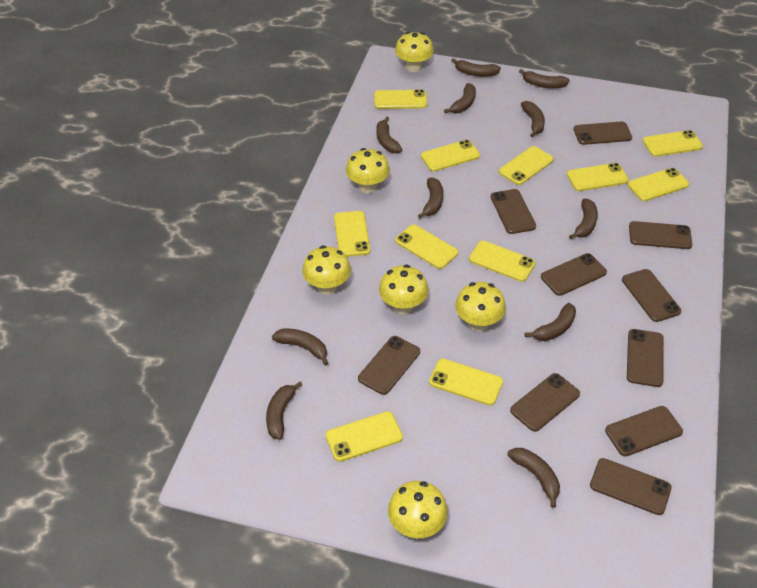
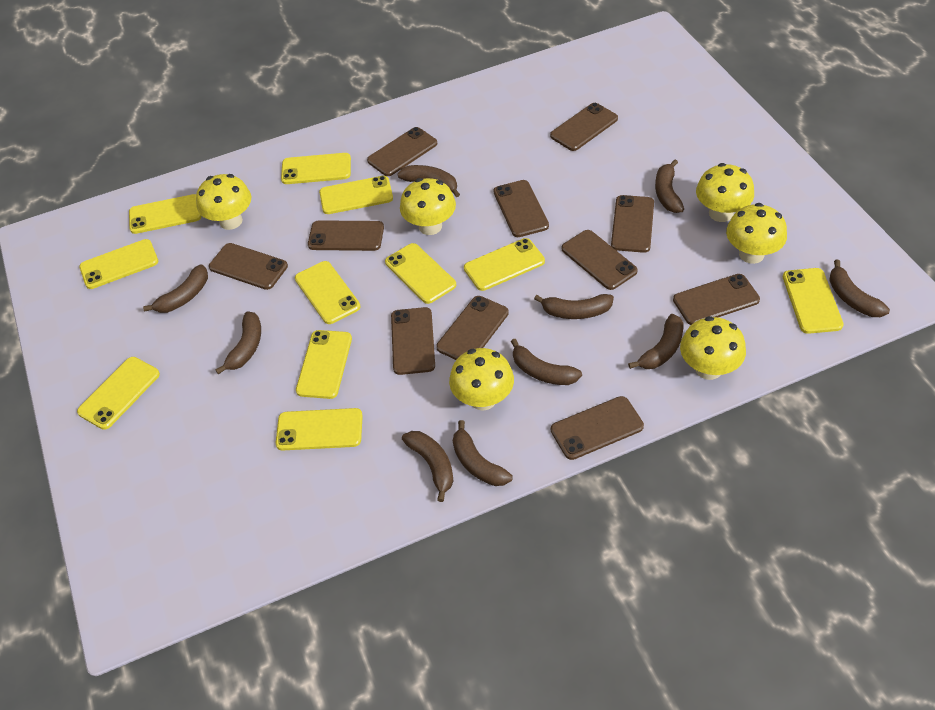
brown banana: 11 -> 10
brown phone: 10 -> 11

